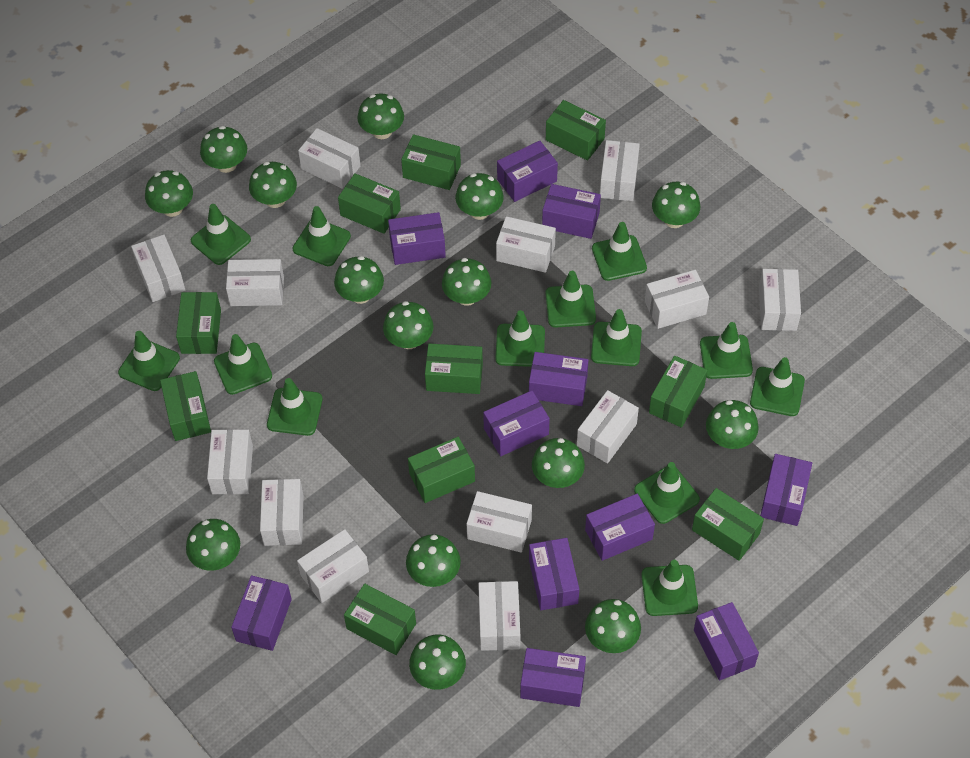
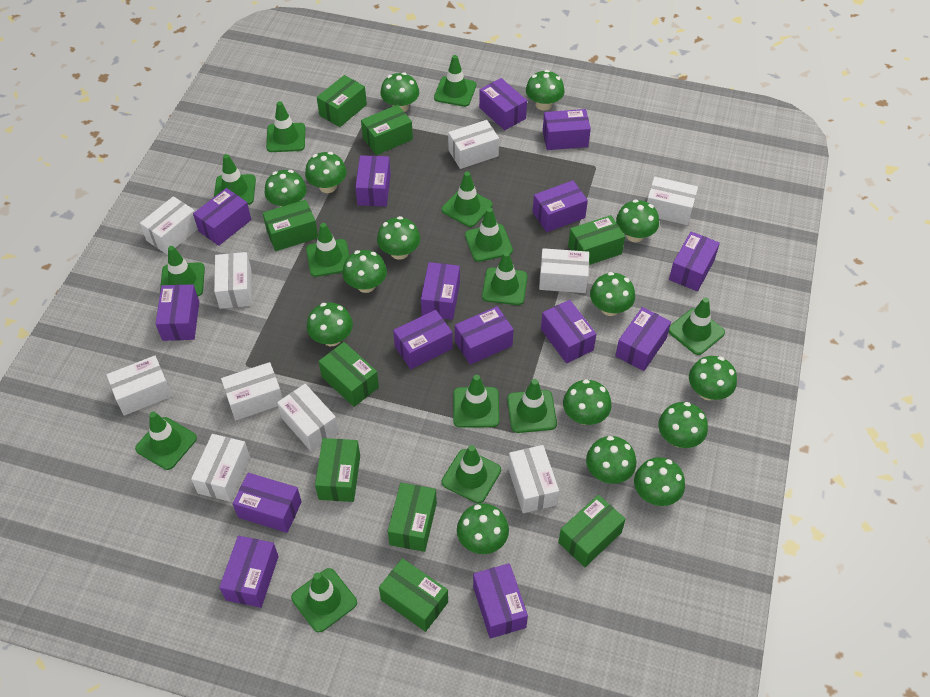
green box: 10 -> 9
green traffic cone: 13 -> 14
purple box: 11 -> 15
white box: 13 -> 10

